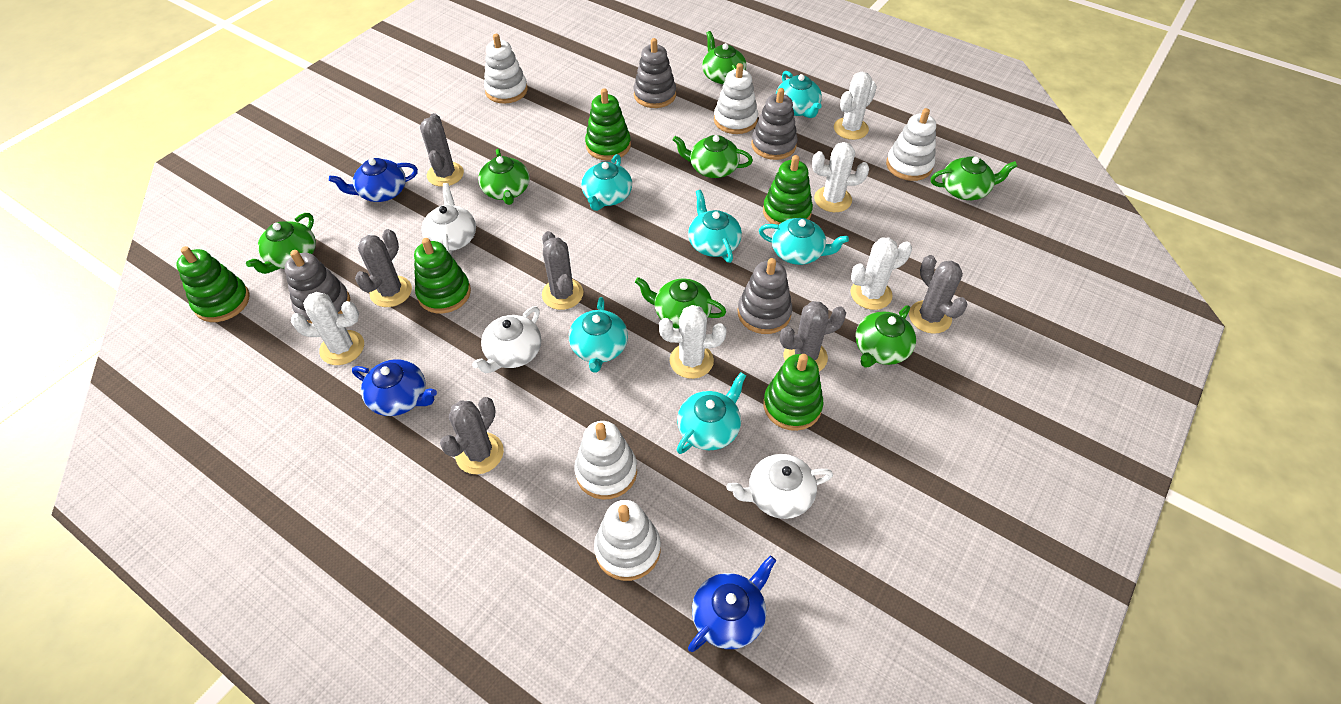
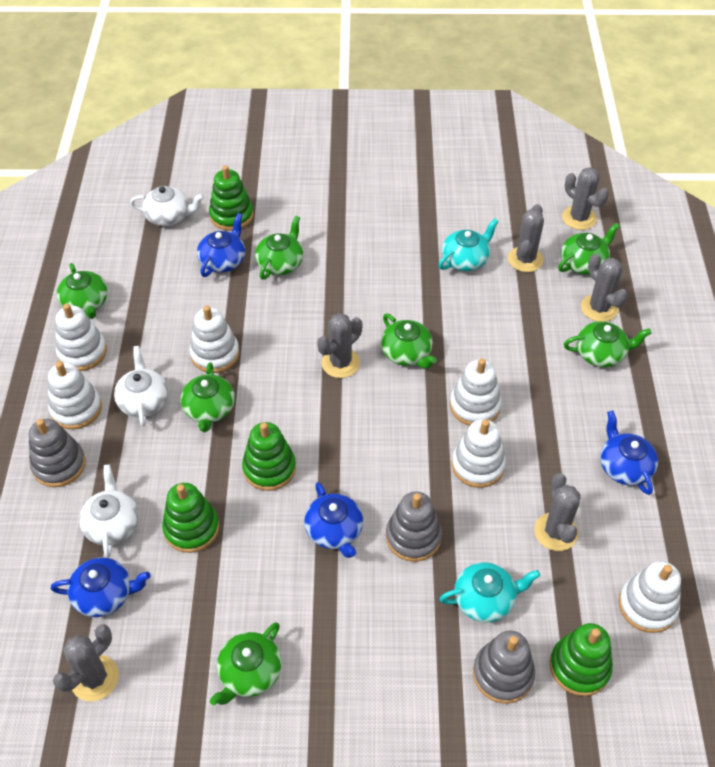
blue teapot: 3 -> 4
green stacking toy: 5 -> 4
grey stacking toy: 4 -> 3
turquoise teapot: 6 -> 2
white cactus: 5 -> 0
white stacking toy: 5 -> 6

